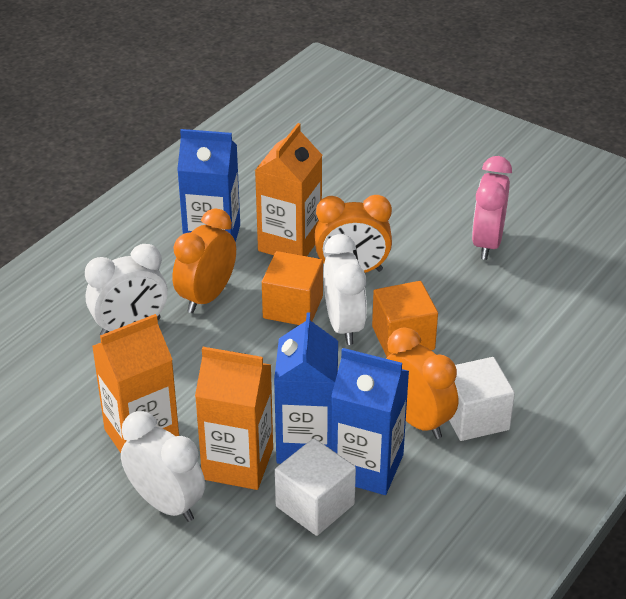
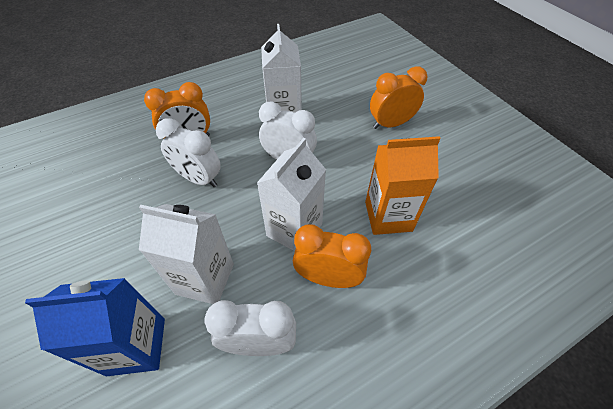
blue carton: 3 -> 1
orange carton: 3 -> 1
orange cube: 2 -> 0
pink clock: 1 -> 0
white carton: 0 -> 3
white cube: 2 -> 0

